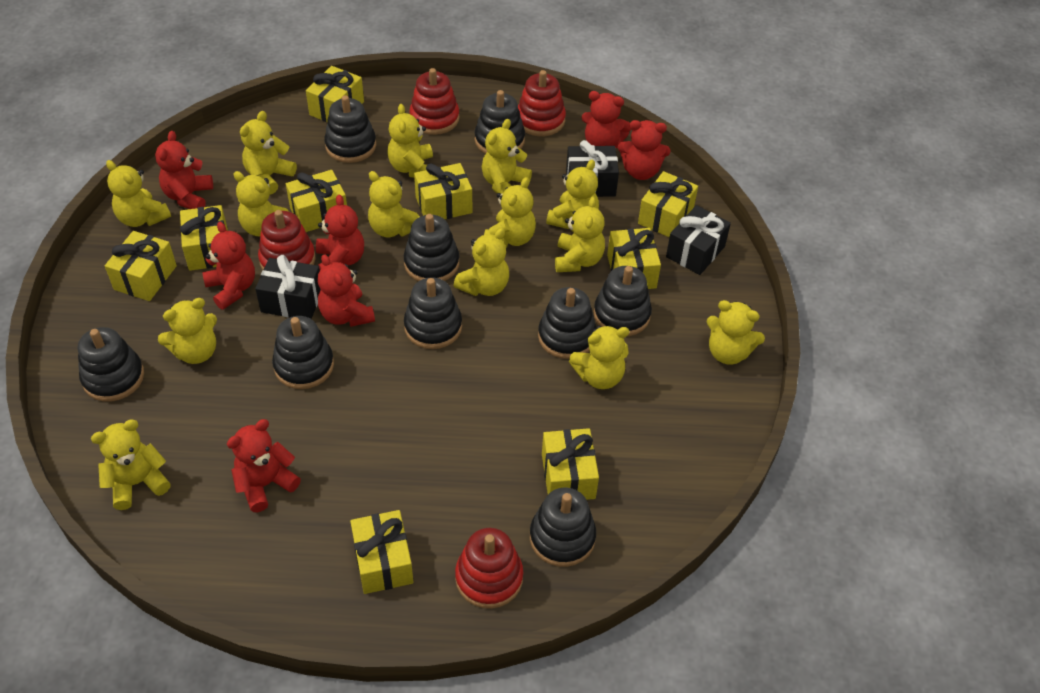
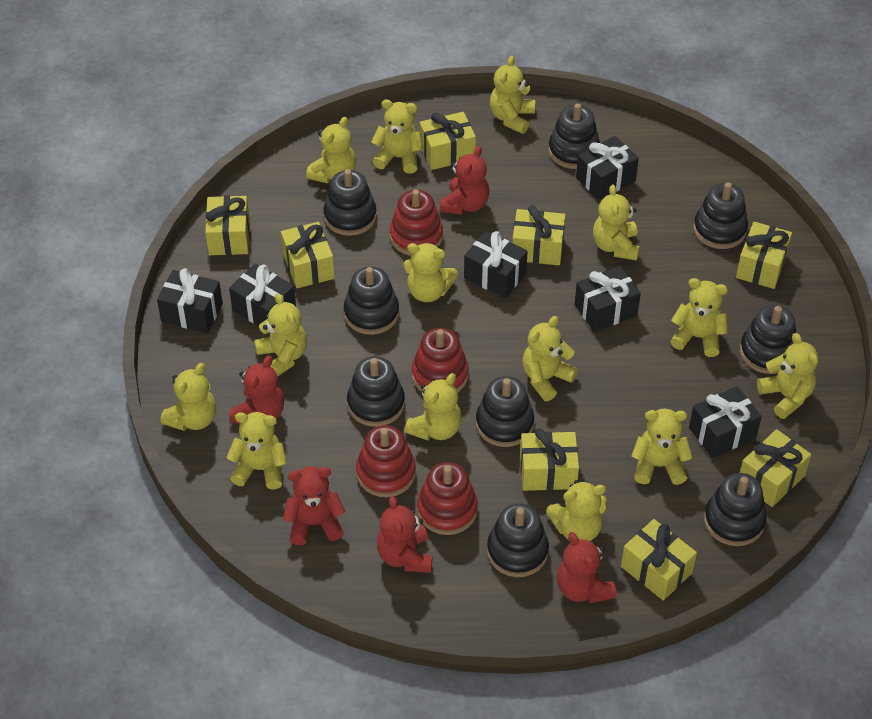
black gift: 3 -> 6
red teddy bear: 7 -> 5
yellow gift: 9 -> 8

